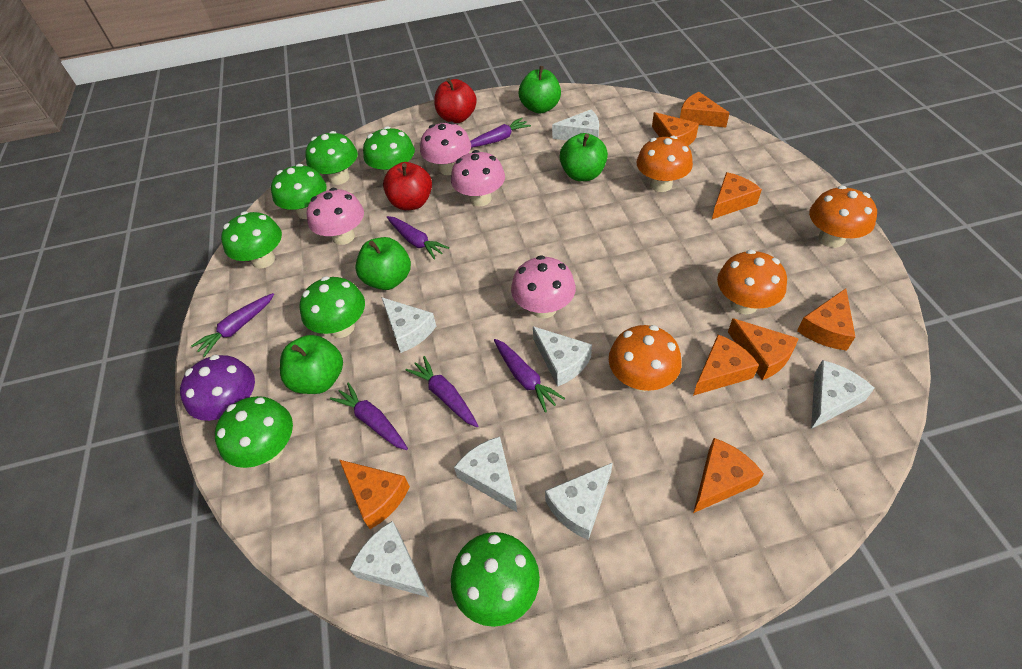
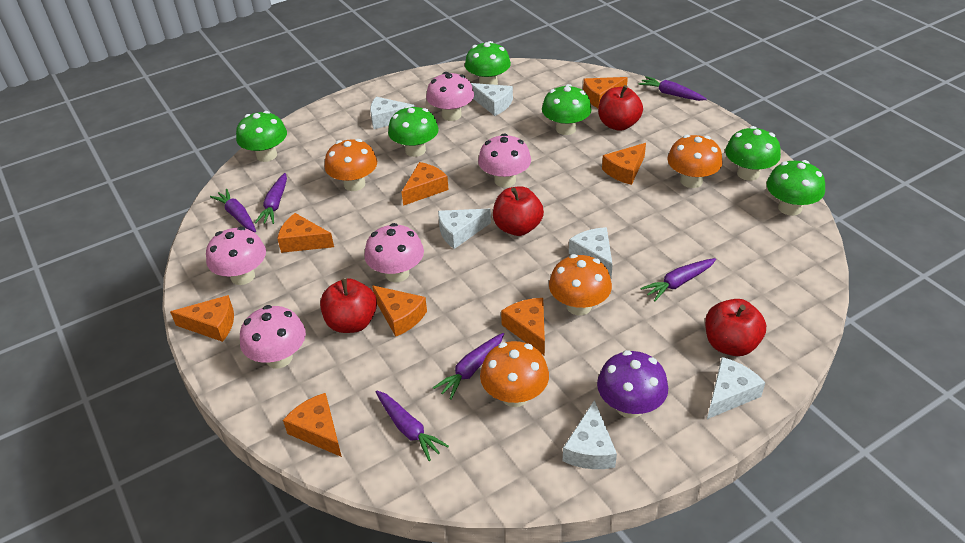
green apple: 4 -> 0
green mushroom: 7 -> 6
pink mushroom: 4 -> 5
red apple: 2 -> 4
white cheese: 7 -> 6

